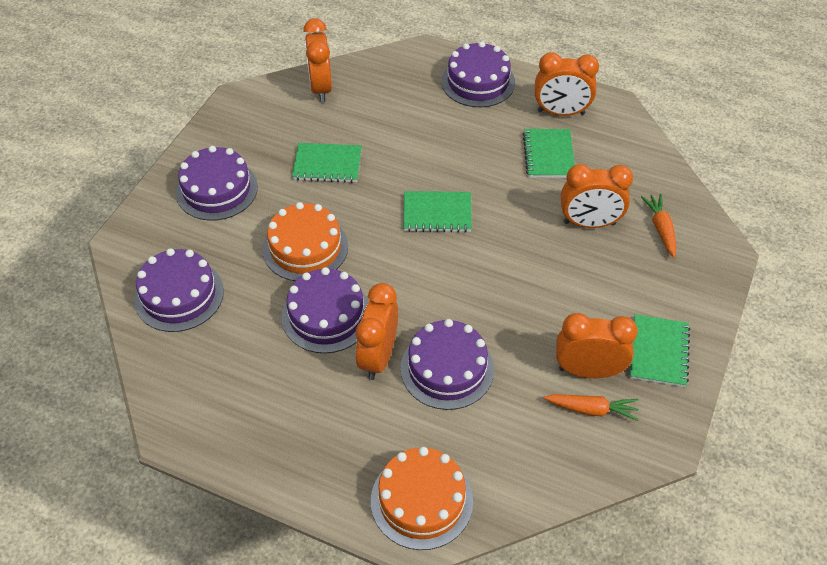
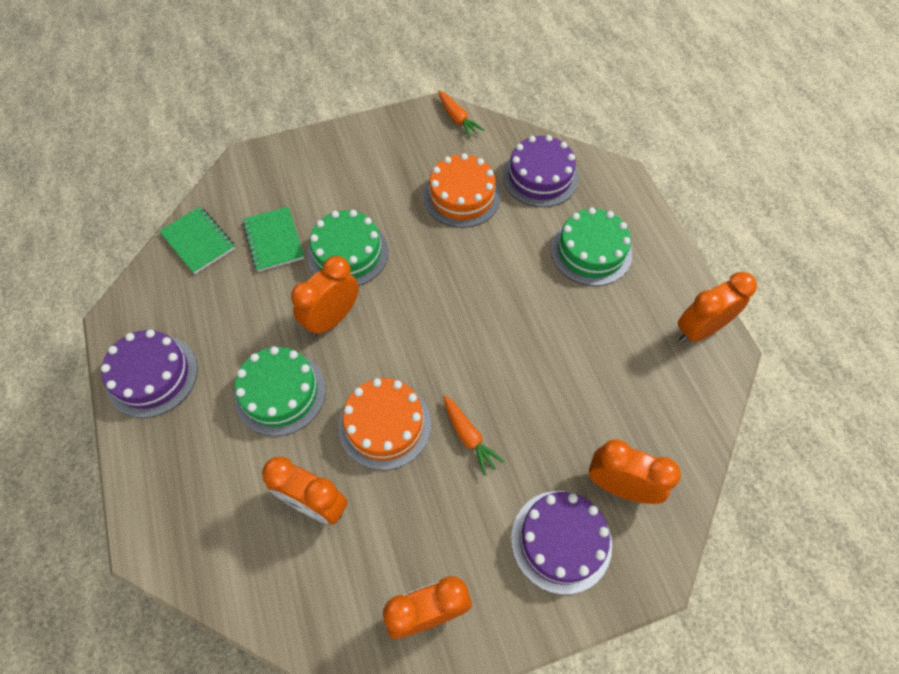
green cake: 0 -> 3
green notebook: 4 -> 2
purple cake: 5 -> 3

